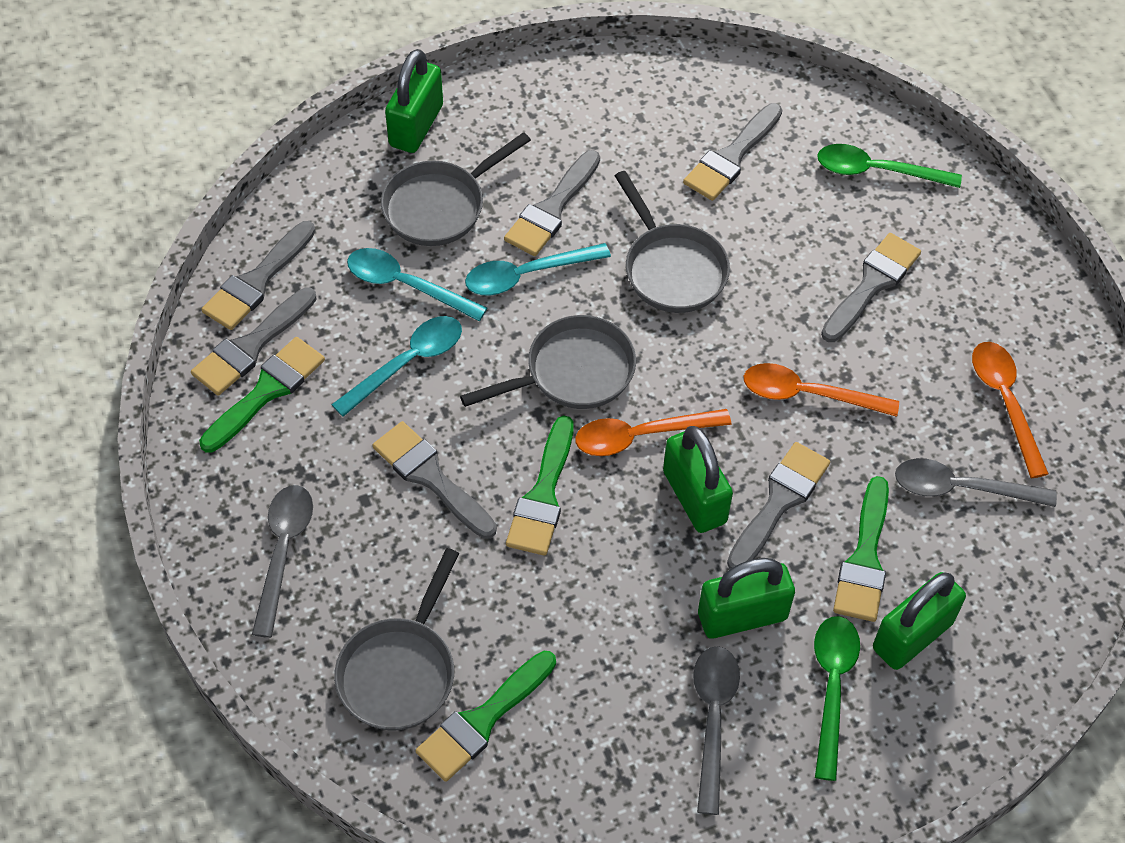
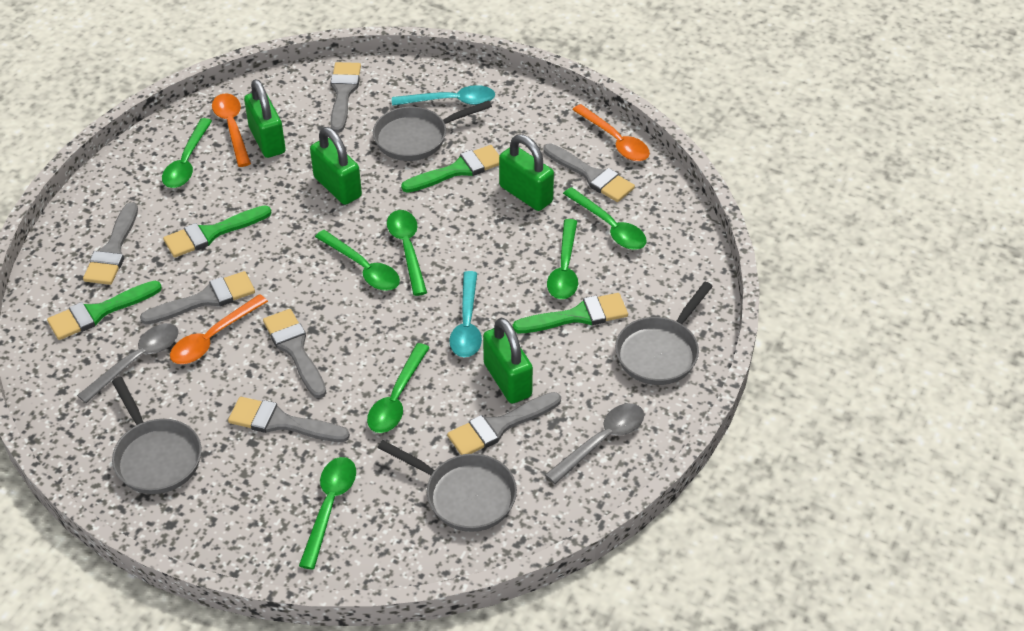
green spoon: 2 -> 7
grey spoon: 3 -> 2
turquoise spoon: 3 -> 2

